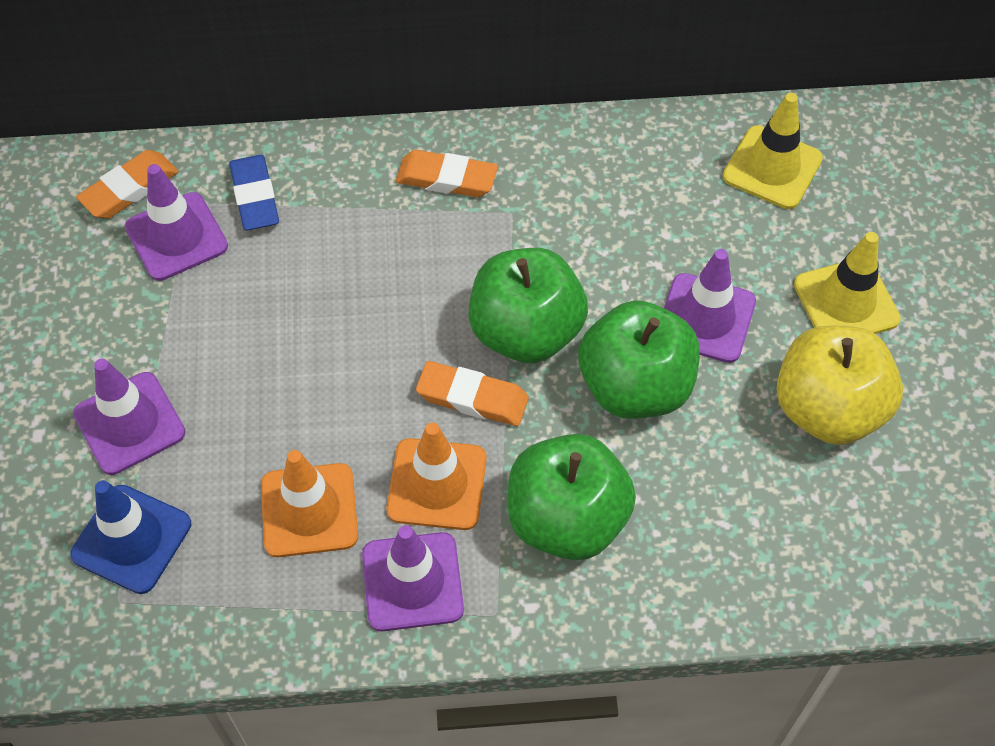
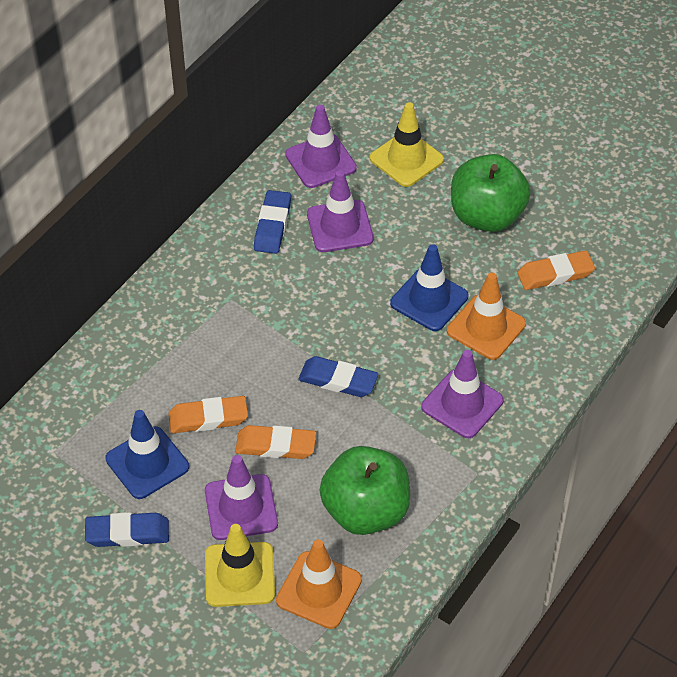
blue eraser: 1 -> 3
blue traffic cone: 1 -> 2
green apple: 3 -> 2
yellow apple: 1 -> 0

